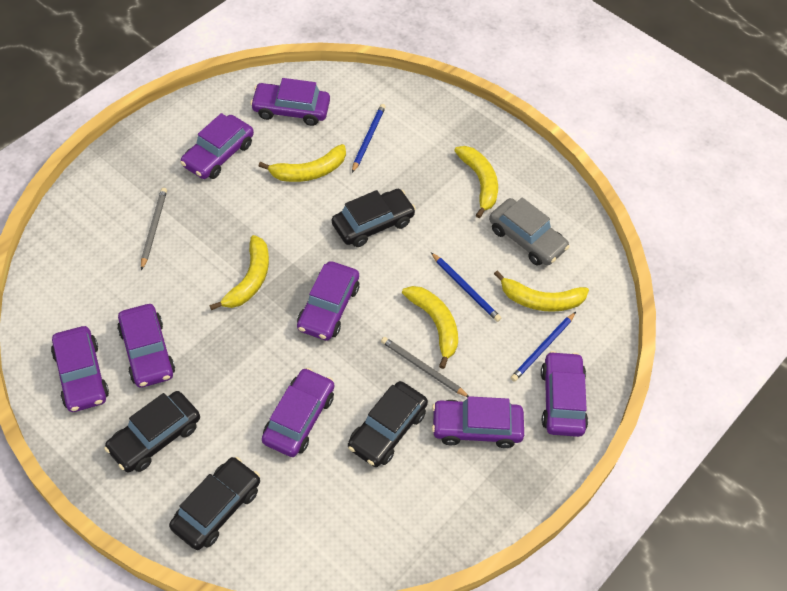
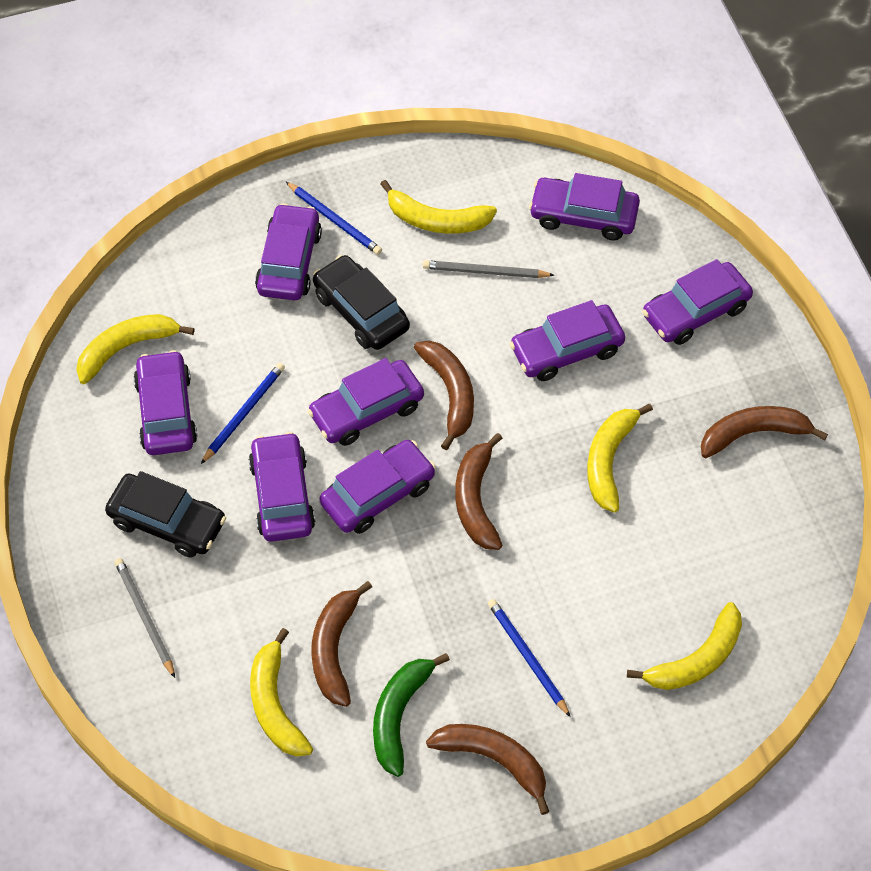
black car: 4 -> 2
brown banana: 0 -> 5
green banana: 0 -> 1
grey car: 1 -> 0

